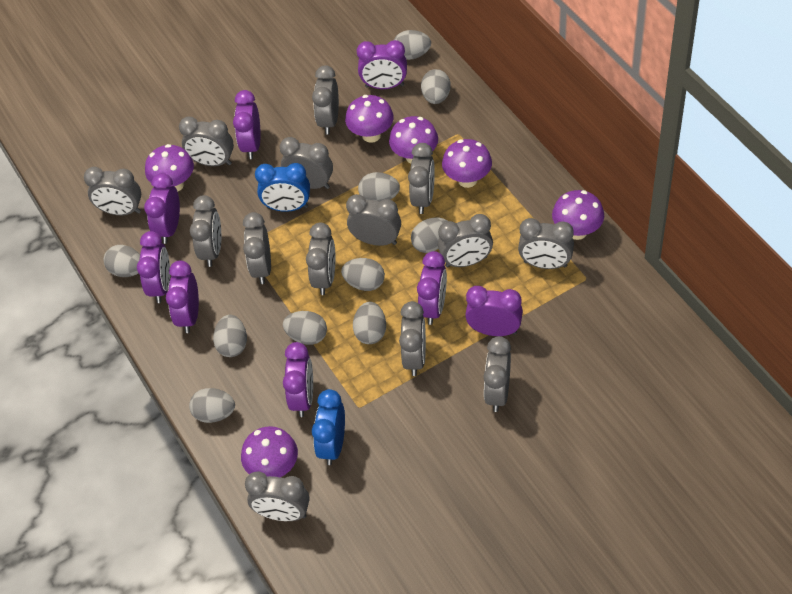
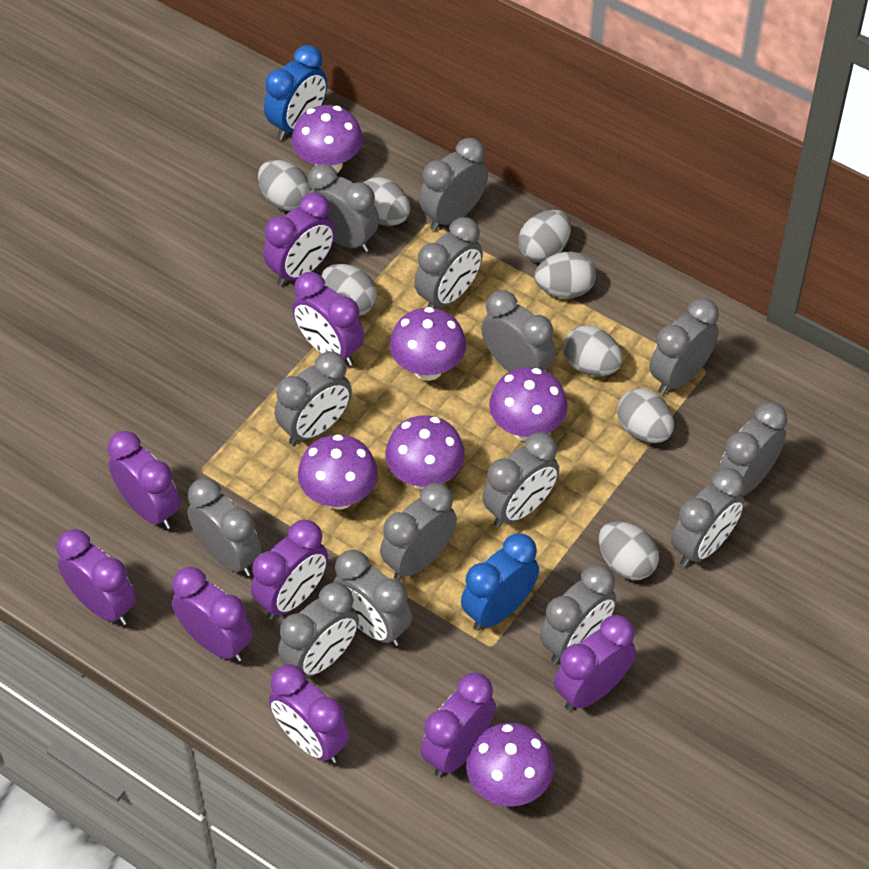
grey egg: 10 -> 8
purple clock: 8 -> 9

